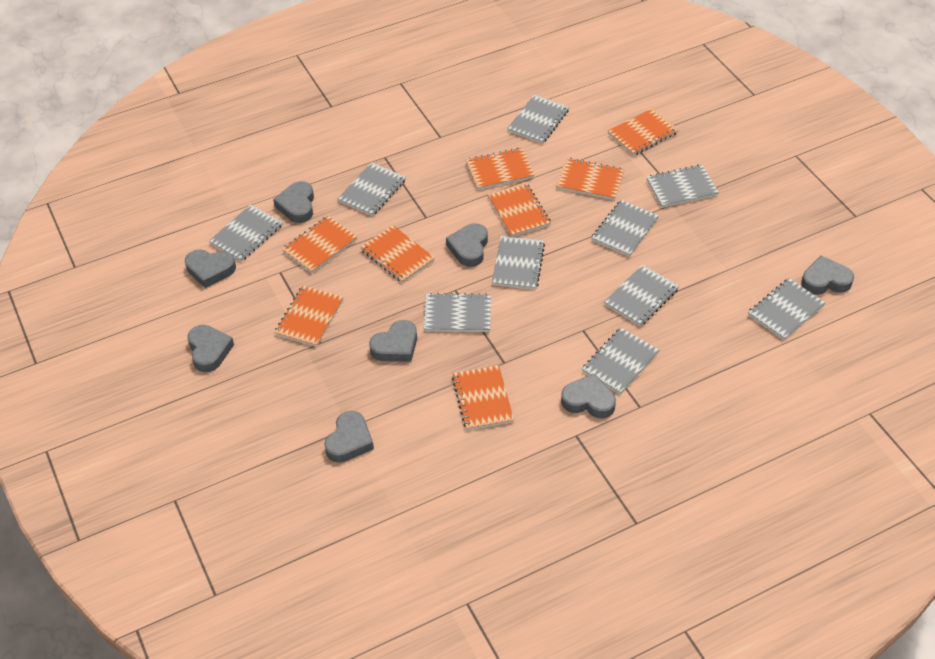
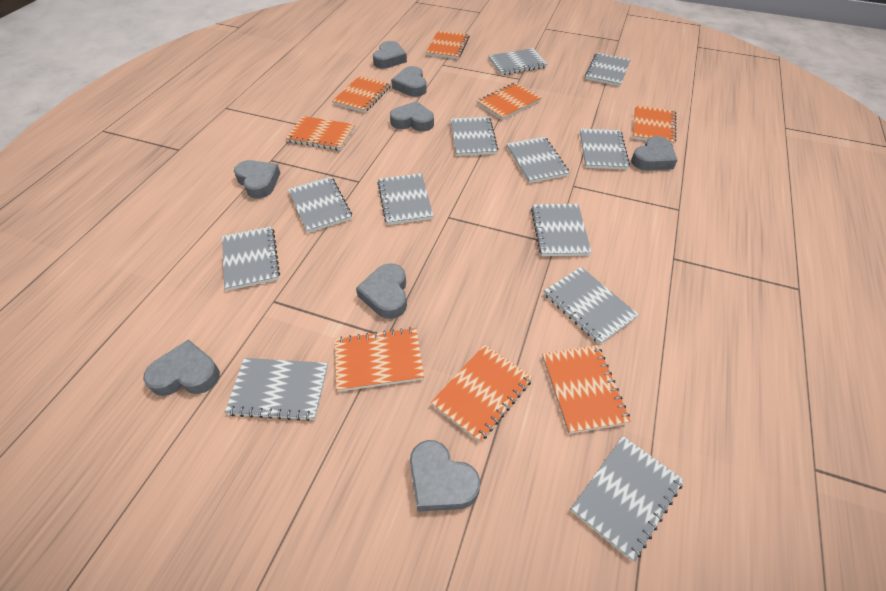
grey notebook: 10 -> 12

